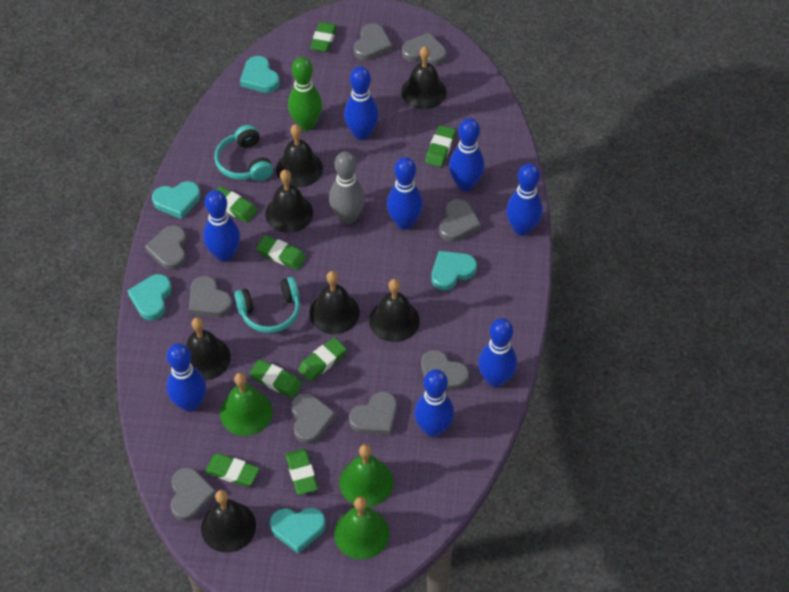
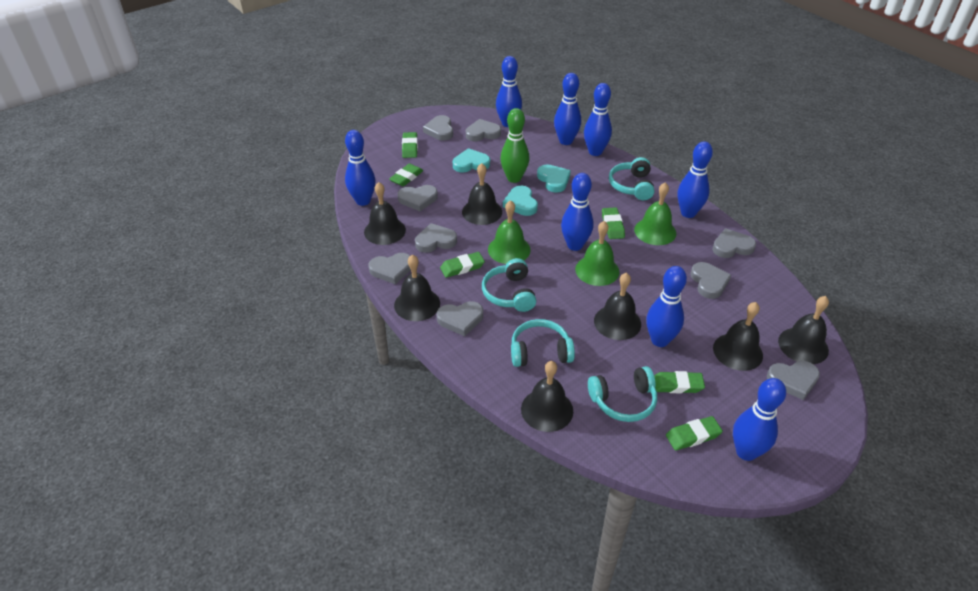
green eraser: 8 -> 6
grey bowling pin: 1 -> 0
turquoise headphones: 2 -> 4
turquoise heart: 5 -> 3

